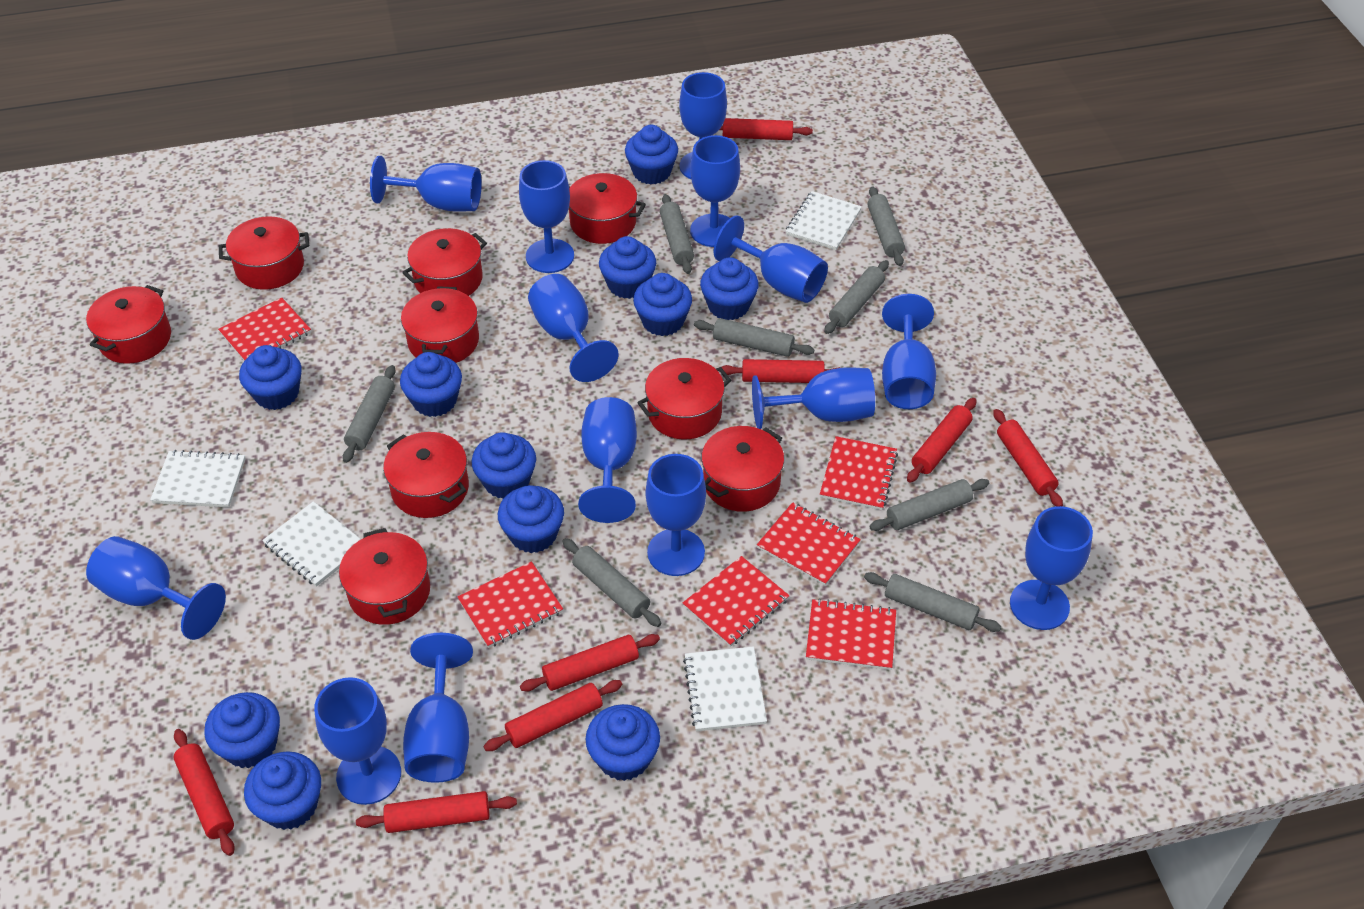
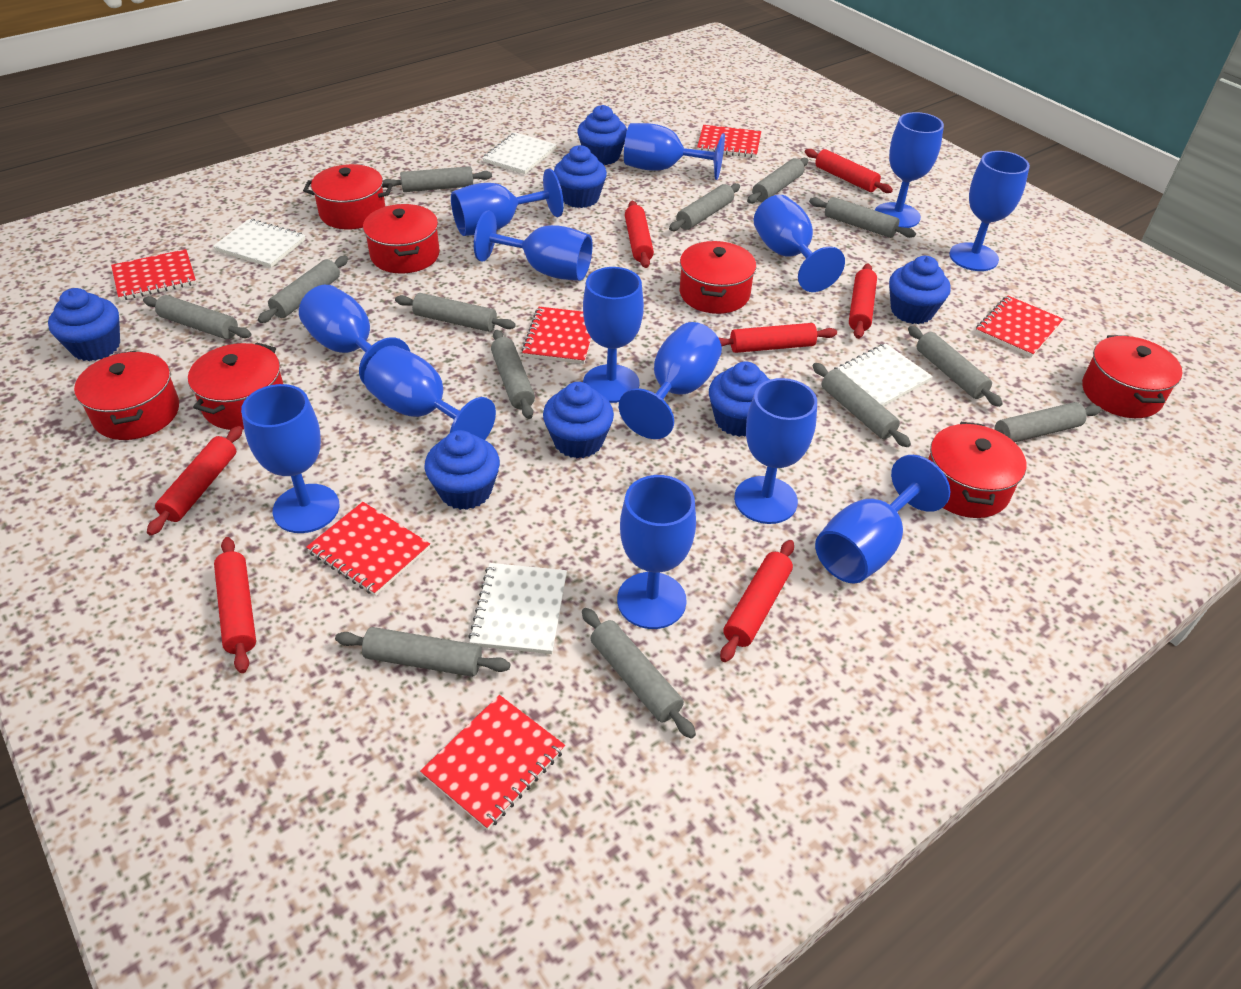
blue cupcake: 11 -> 7
grey rolling pin: 8 -> 13
red pot: 9 -> 7
red rolling pin: 8 -> 7

